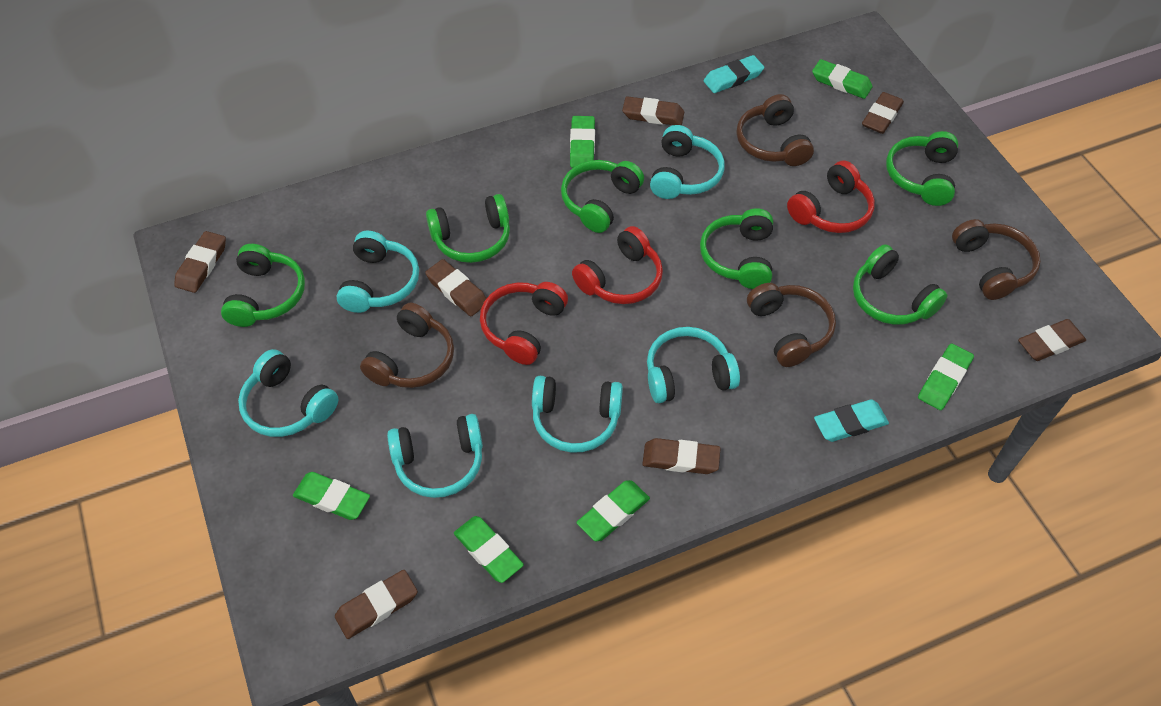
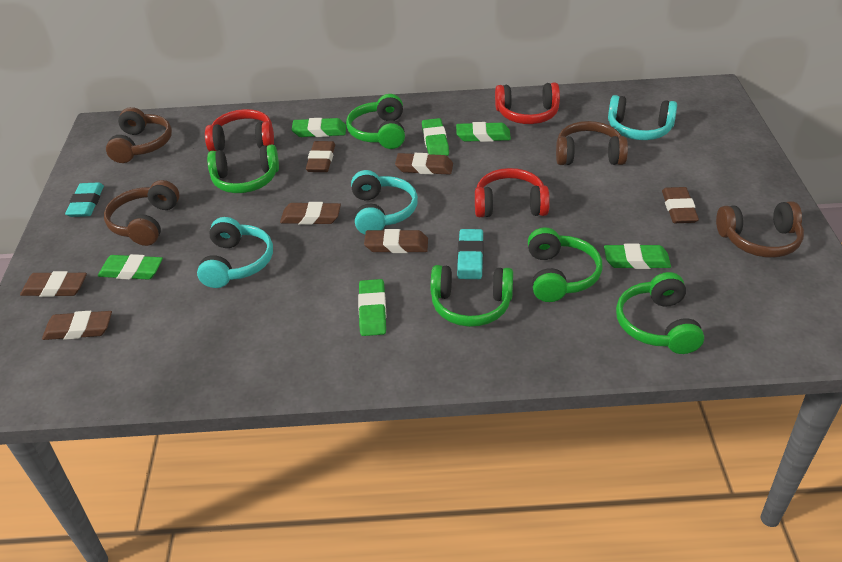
green headphones: 6 -> 5
turquoise headphones: 6 -> 3

